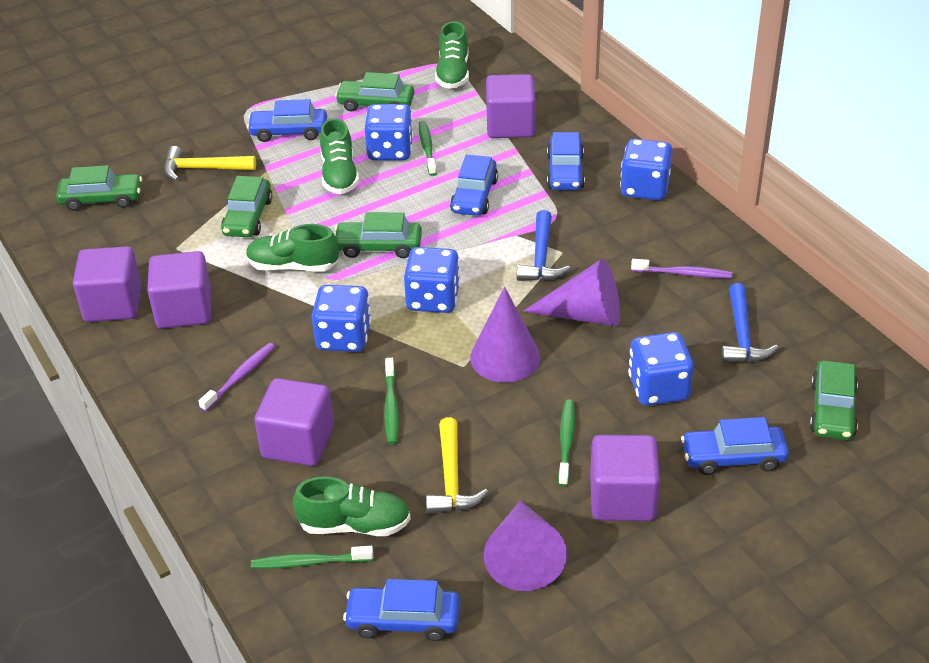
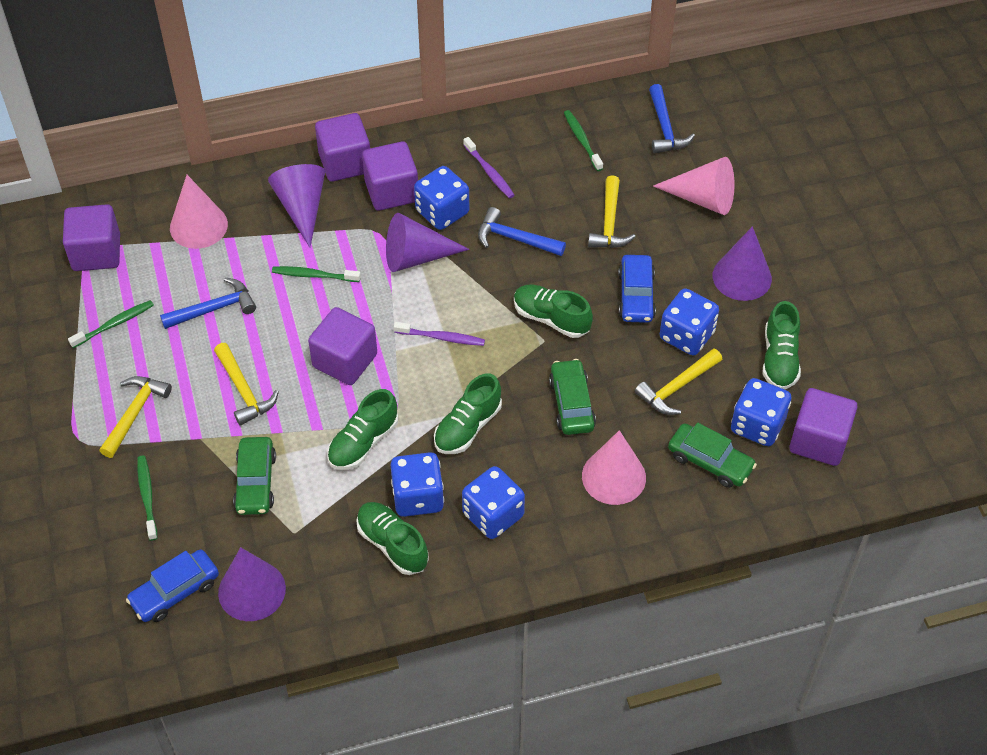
blue car: 5 -> 2
blue hammer: 2 -> 3
green car: 5 -> 3
green shoe: 4 -> 5
pink cone: 0 -> 3
purple cone: 3 -> 4
yellow hammer: 2 -> 4

